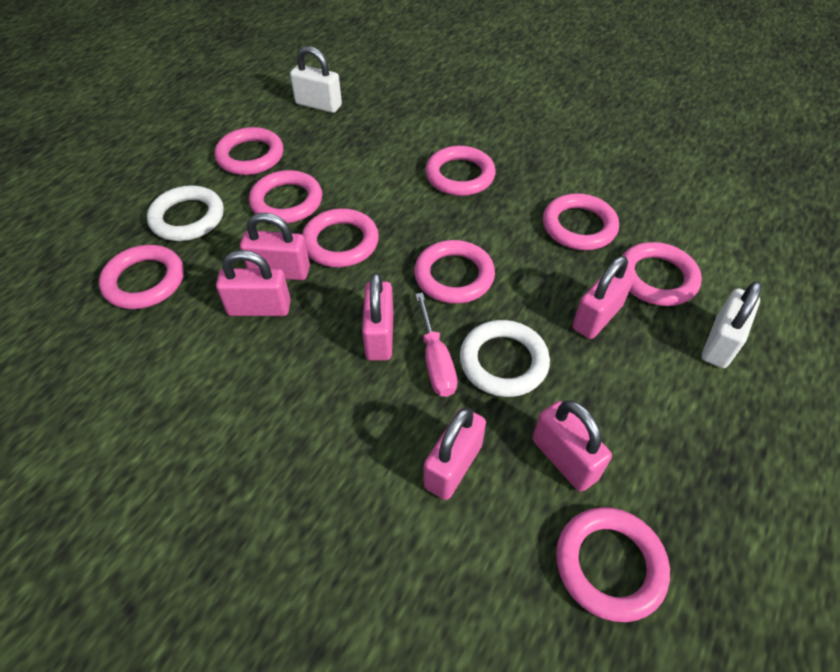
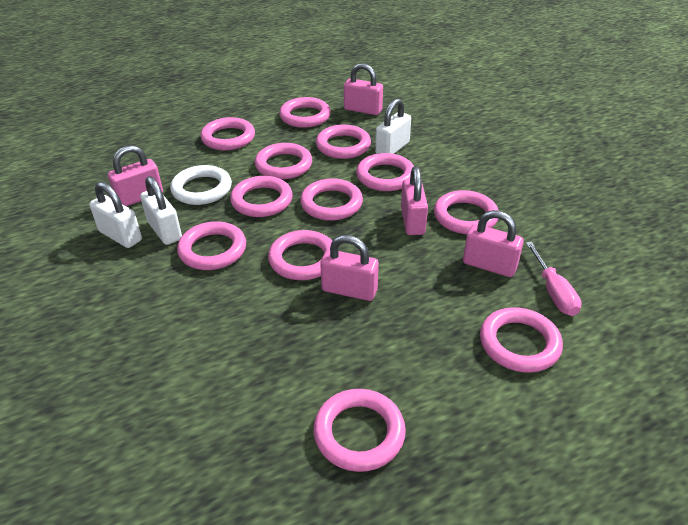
pink padlock: 6 -> 5
pink ring: 9 -> 12
white padlock: 2 -> 3
white ring: 2 -> 1

